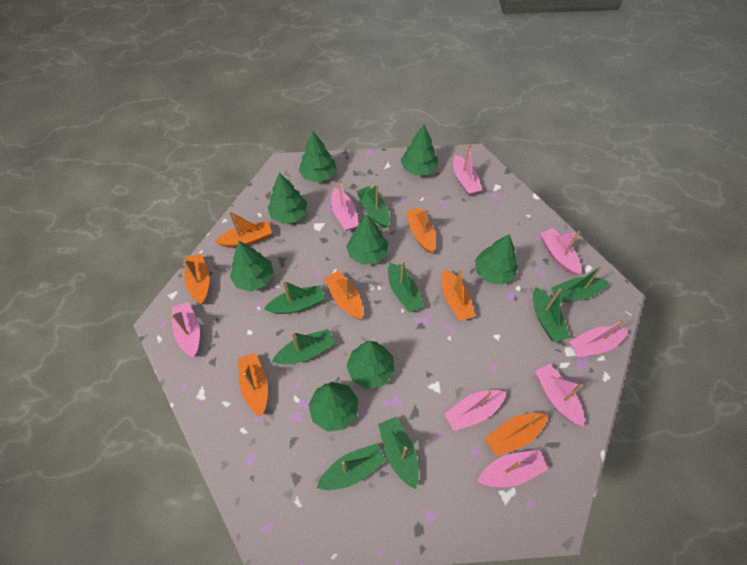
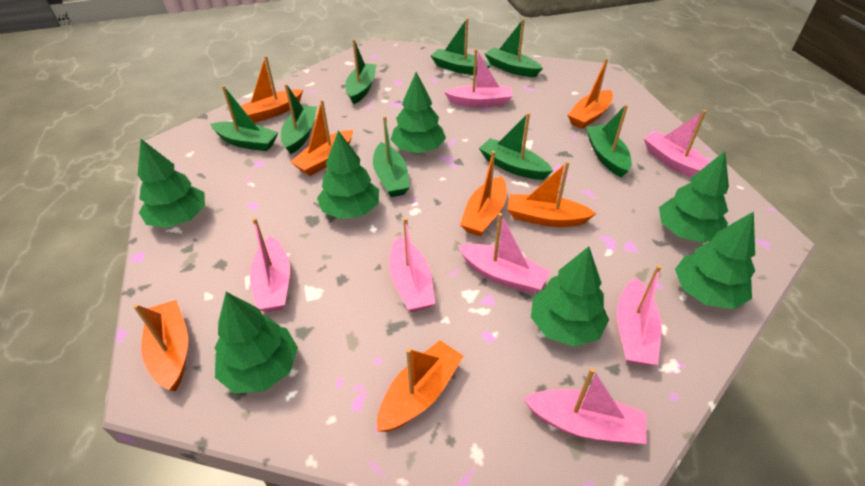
green tree: 8 -> 7
pink boat: 8 -> 7

